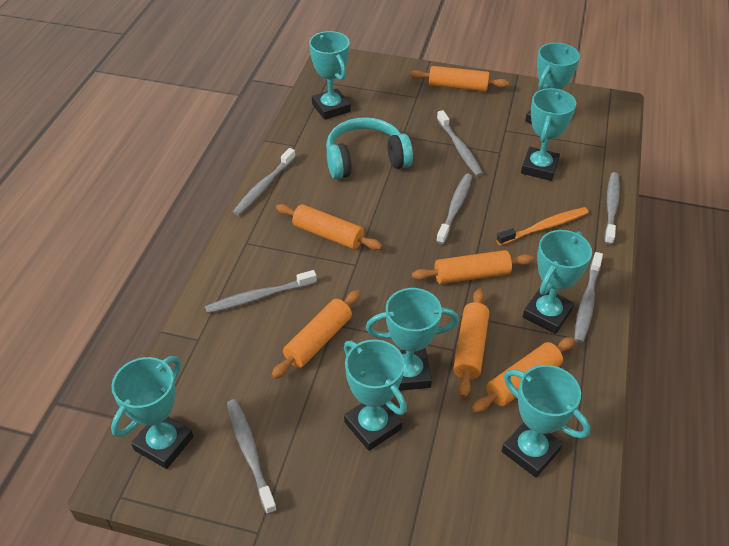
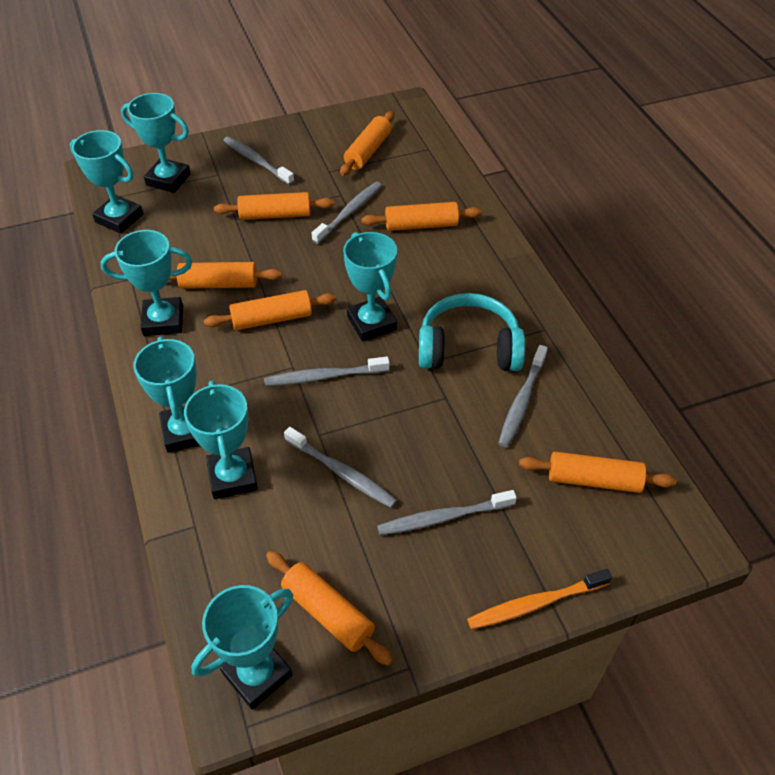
grey toothbrush: 7 -> 6
orange rolling pin: 6 -> 7
turquoise trophy: 8 -> 7

